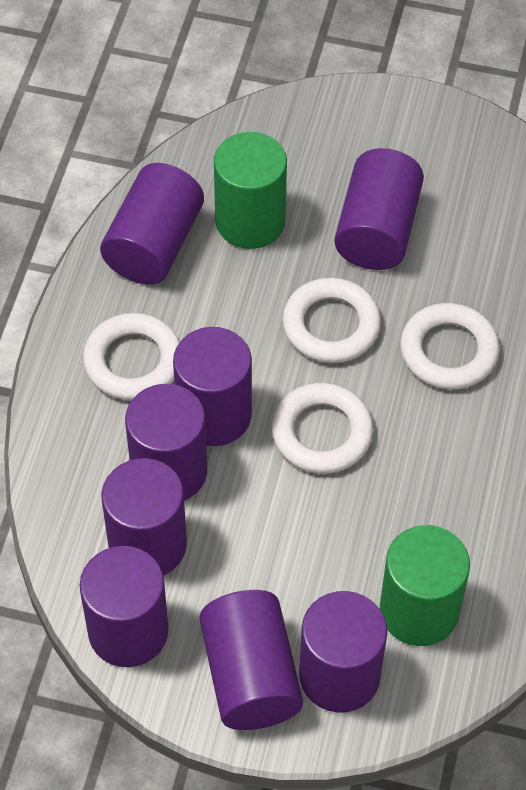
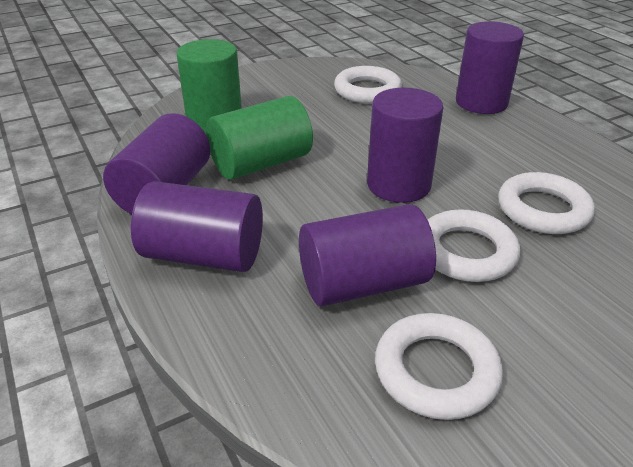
purple cylinder: 8 -> 5

